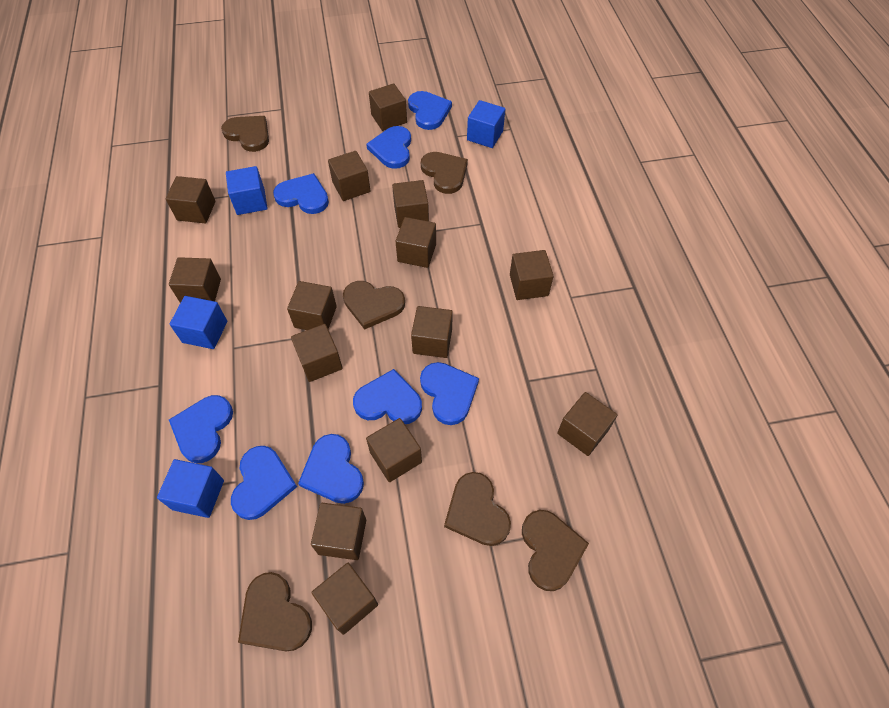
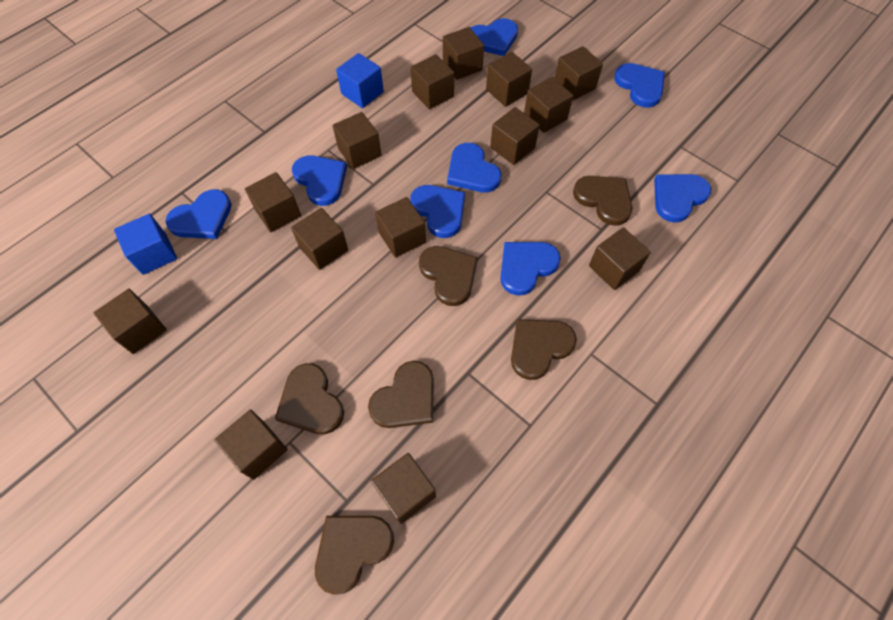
blue cube: 4 -> 2

